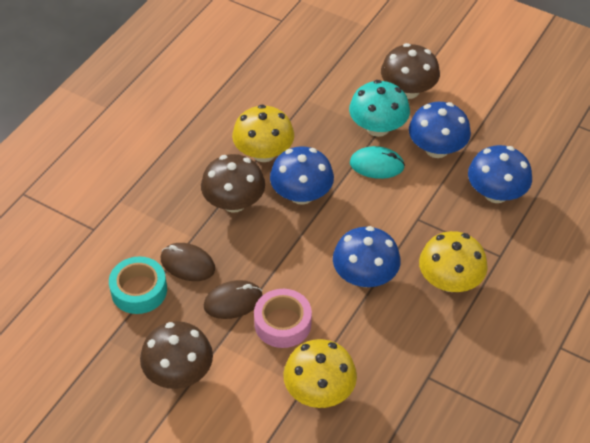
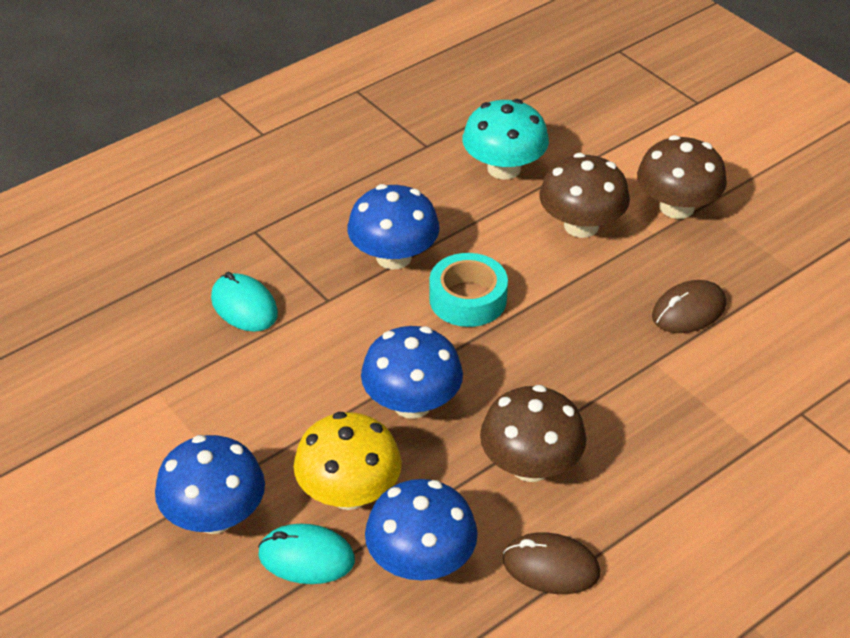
pink tape: 1 -> 0
turquoise mouse: 1 -> 2
yellow mushroom: 3 -> 1

